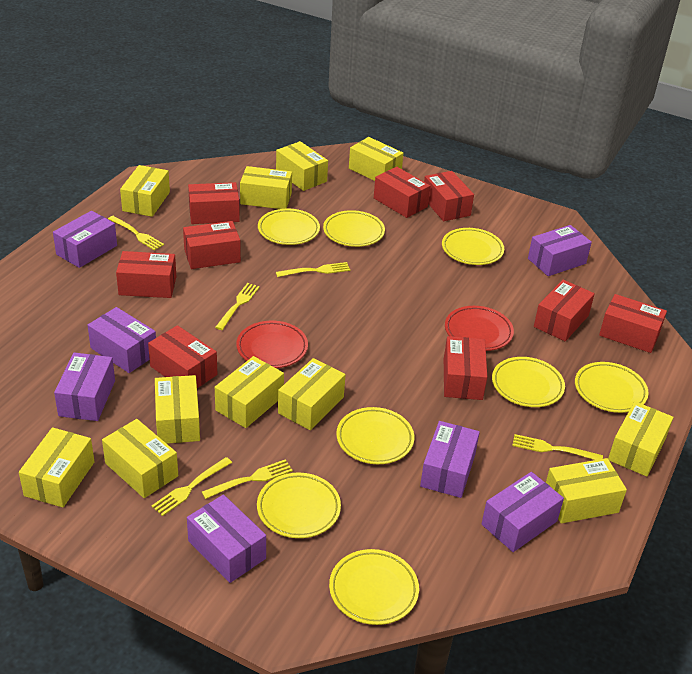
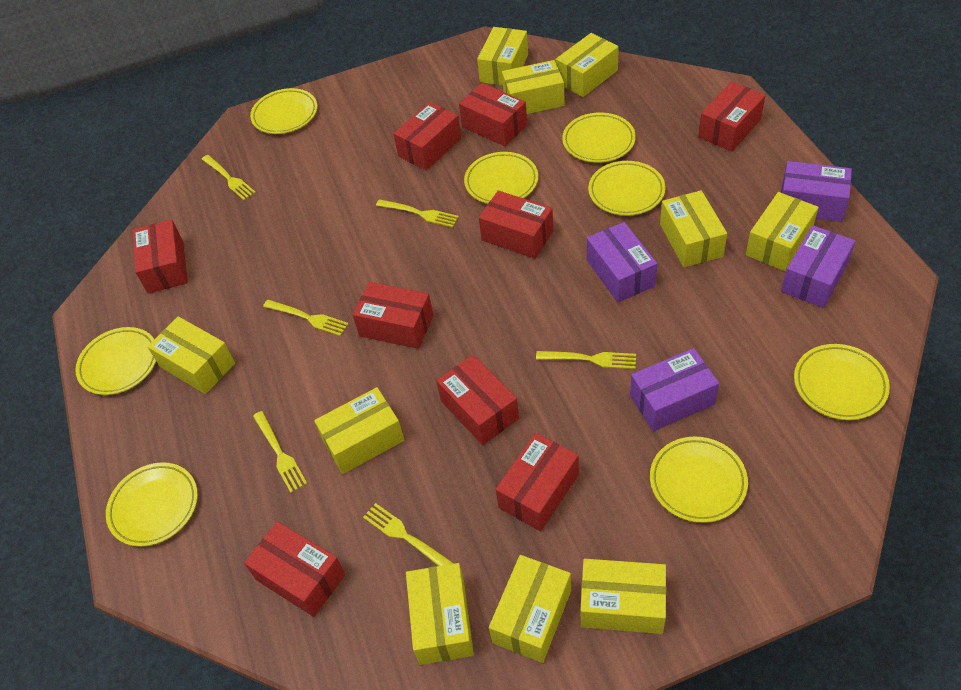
purple box: 7 -> 4
red plate: 2 -> 0
yellow box: 11 -> 10

